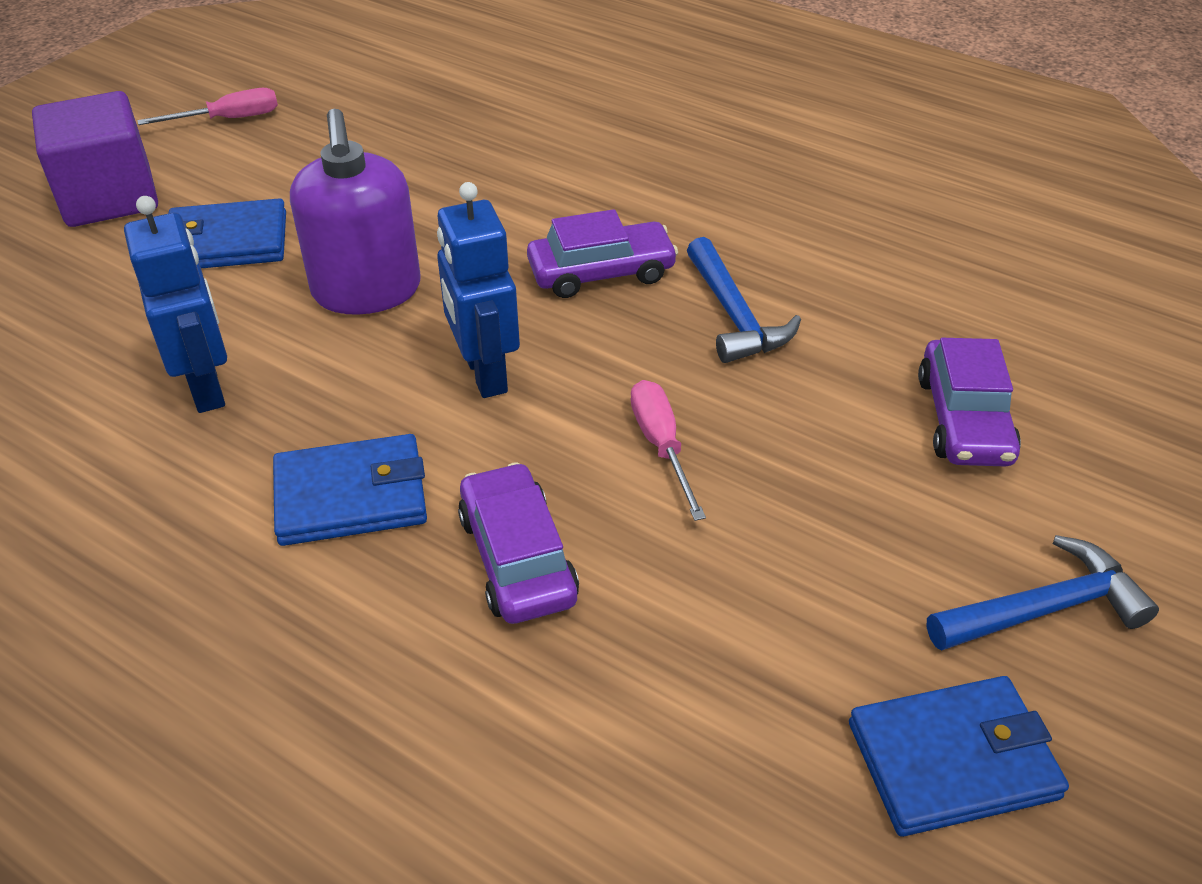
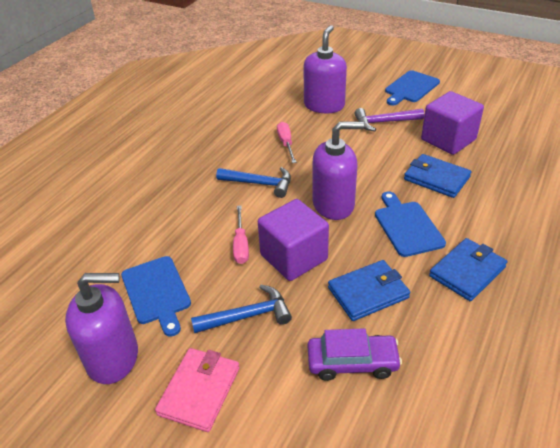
blue cutting board: 0 -> 3
blue robot: 2 -> 0
pink wallet: 0 -> 1
purple car: 3 -> 1
purple cube: 1 -> 2
purple hammer: 0 -> 1
purple soap dispenser: 1 -> 3

